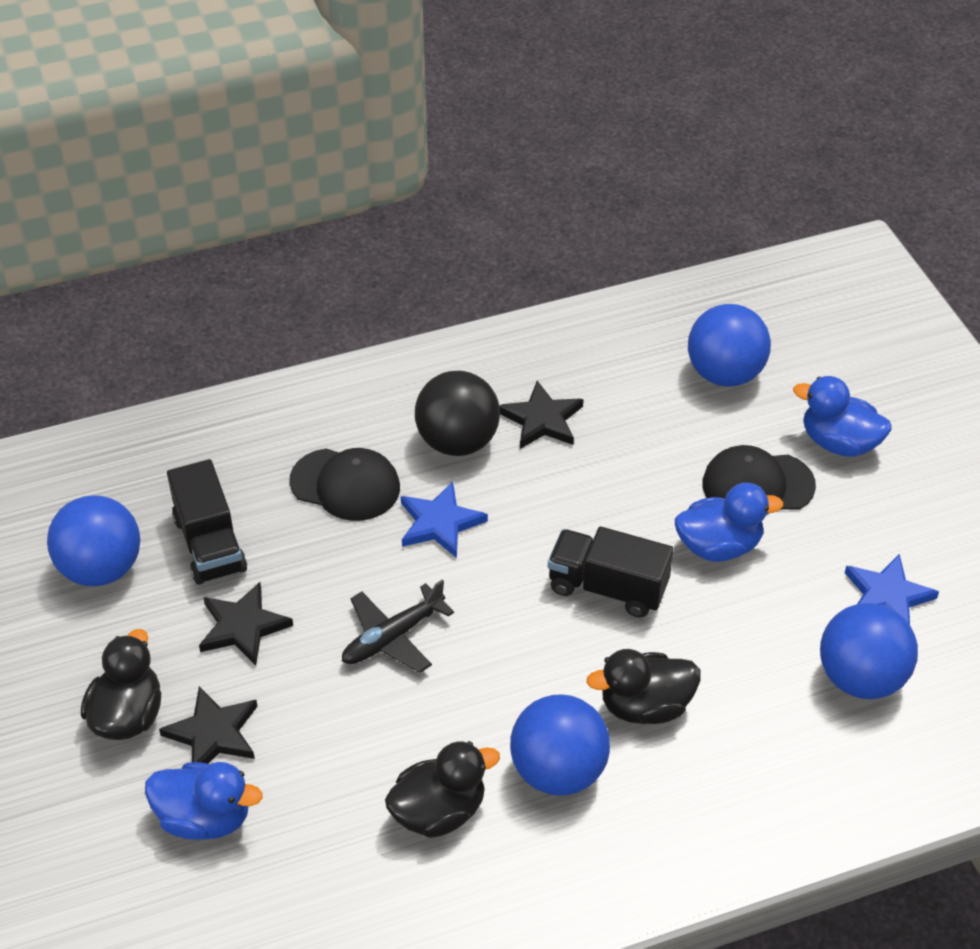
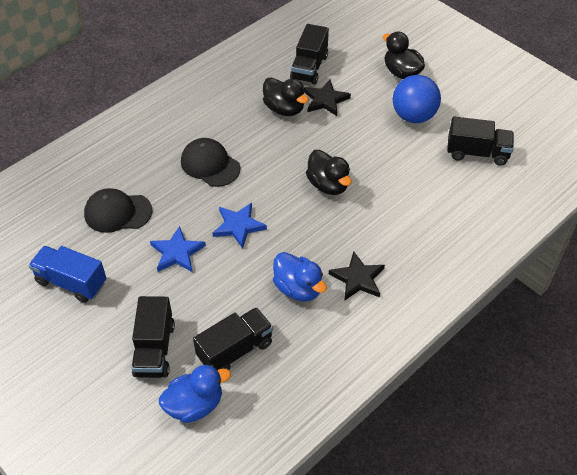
black ball: 1 -> 0
black plane: 1 -> 0
black star: 3 -> 2
black truck: 2 -> 4
blue ball: 4 -> 1
blue duck: 3 -> 2
blue truck: 0 -> 1

